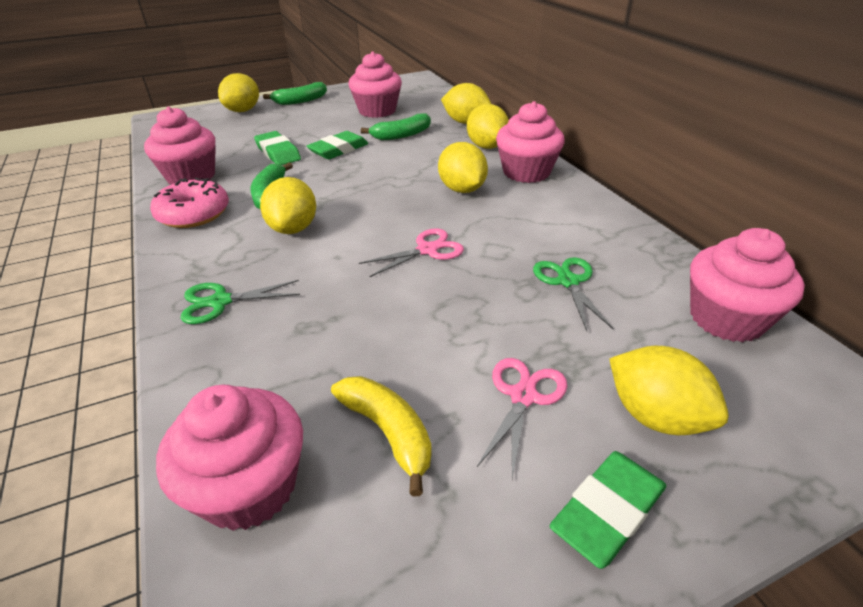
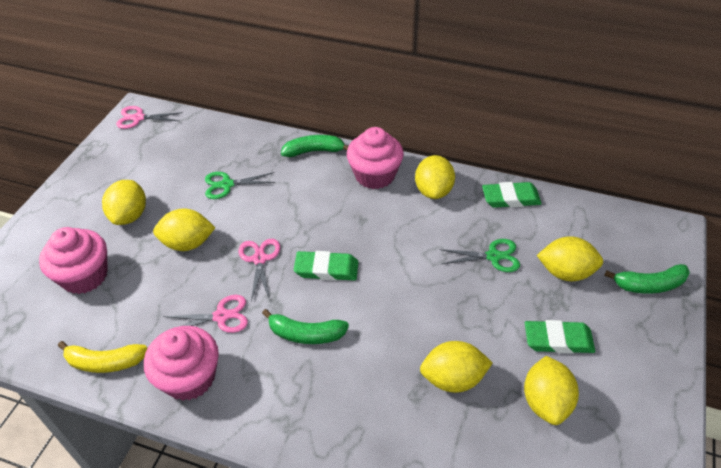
pink cupcake: 5 -> 3
pink donut: 1 -> 0
pink scissors: 2 -> 3

